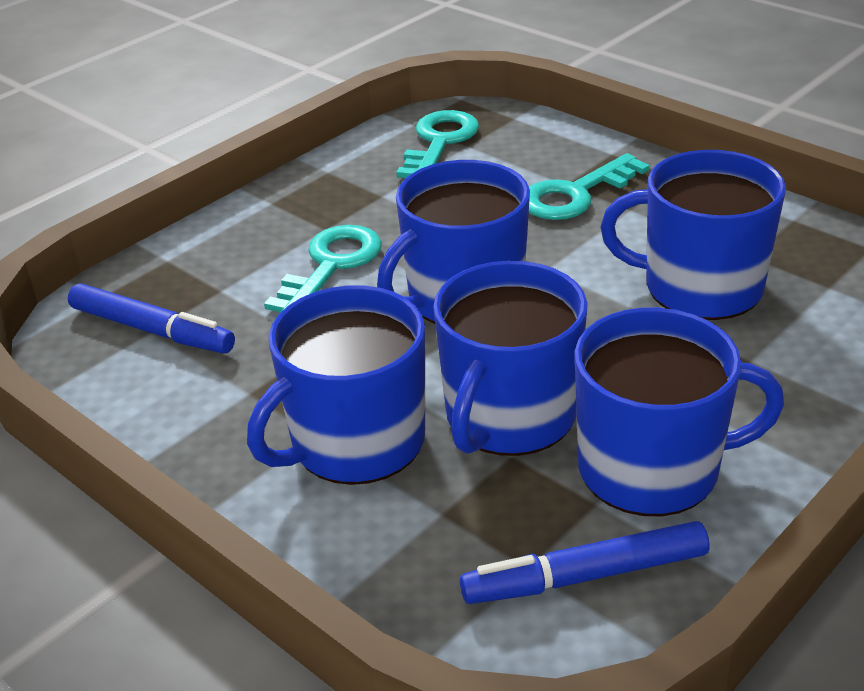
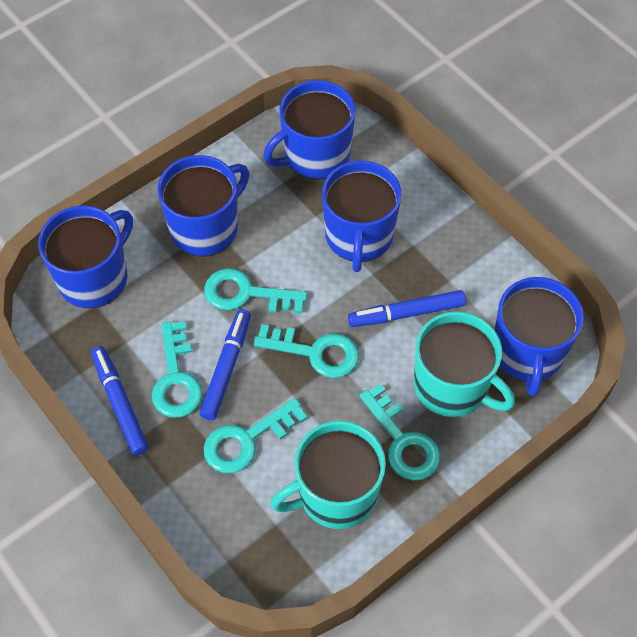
blue marker: 2 -> 3
turquoise key: 3 -> 5
turquoise mug: 0 -> 2

